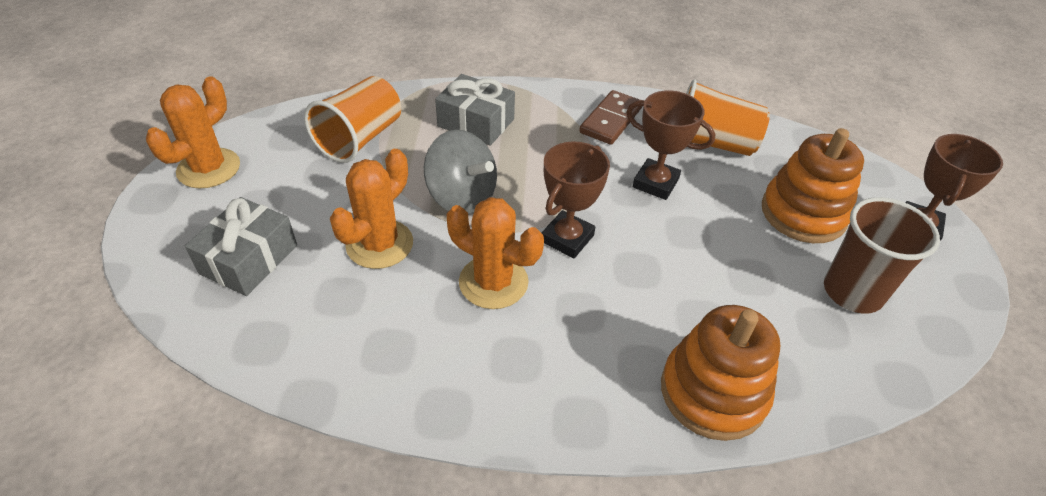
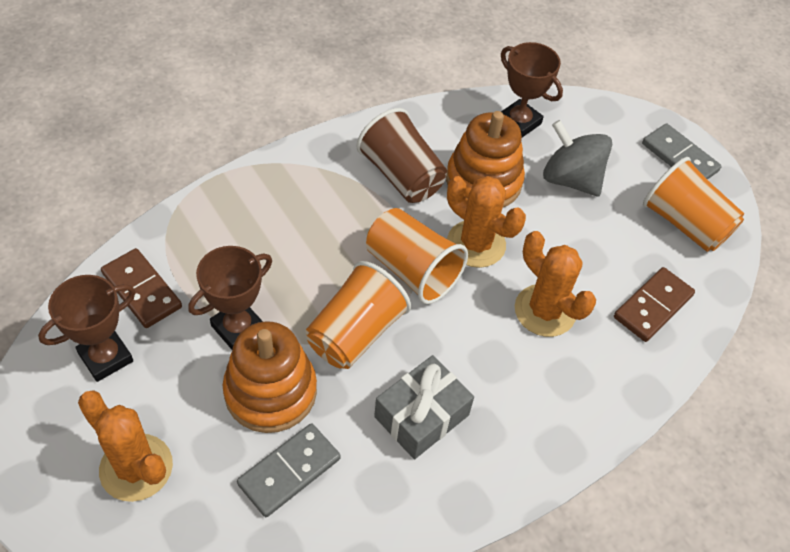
brown domino: 1 -> 2
grey domino: 0 -> 2
grey gift: 2 -> 1
orange cup: 2 -> 3

